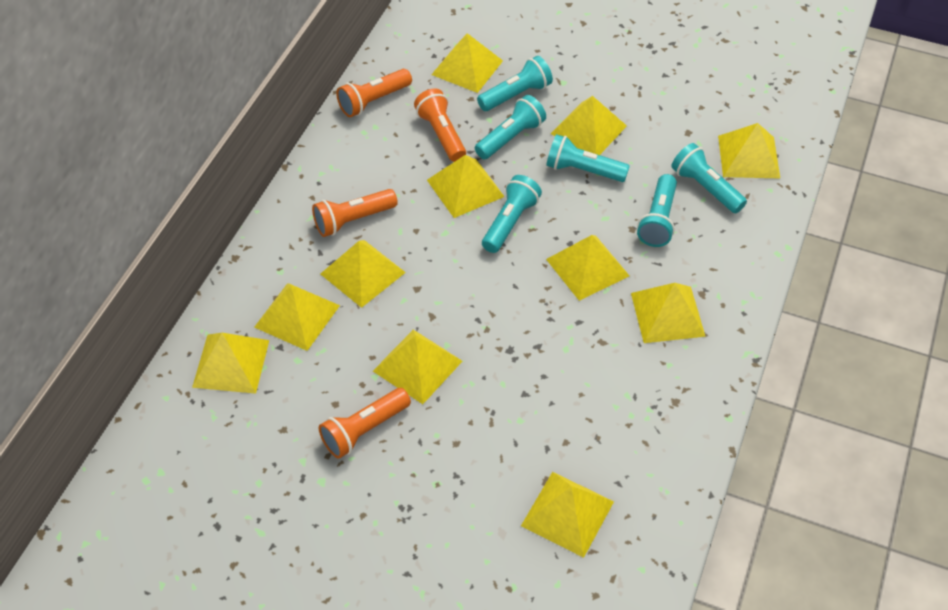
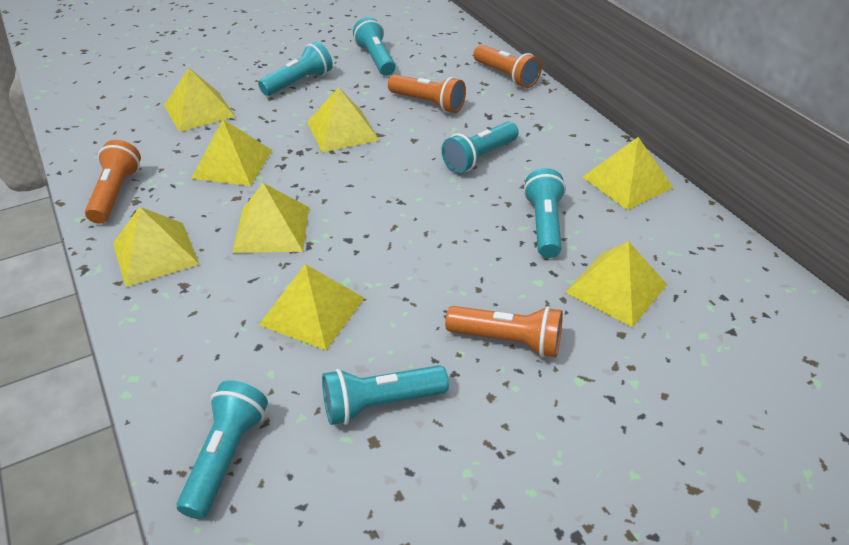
yellow pyramid: 11 -> 8

